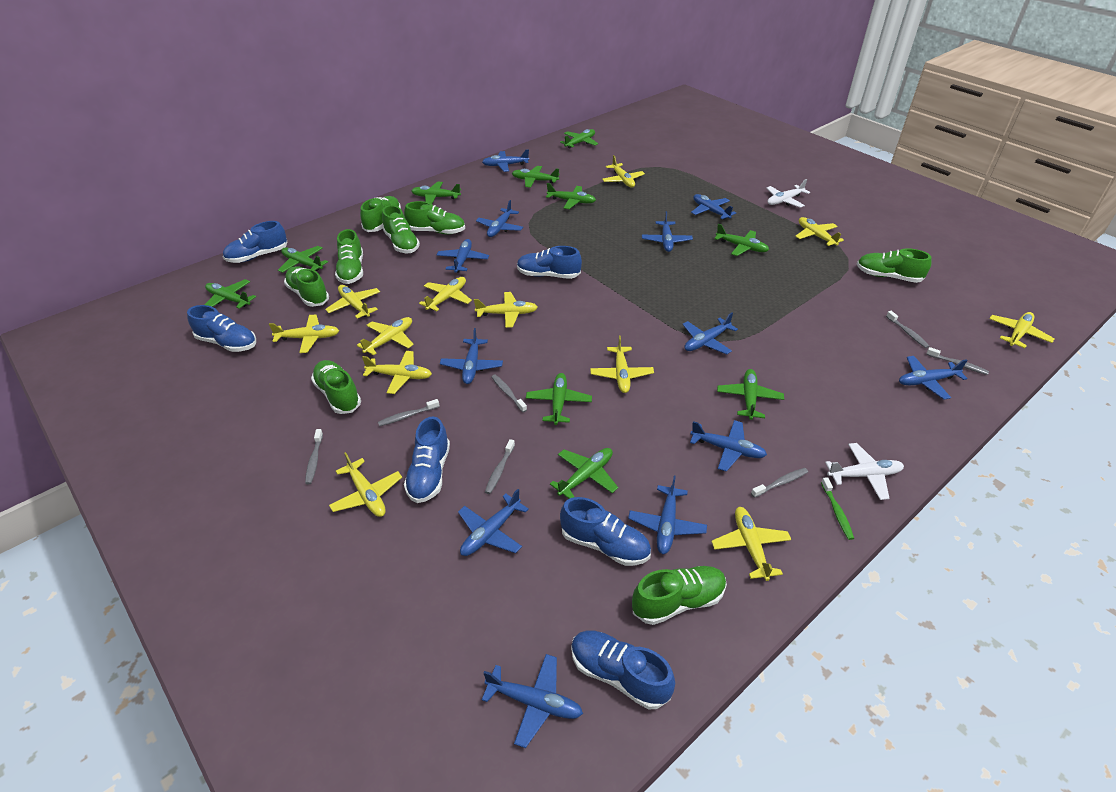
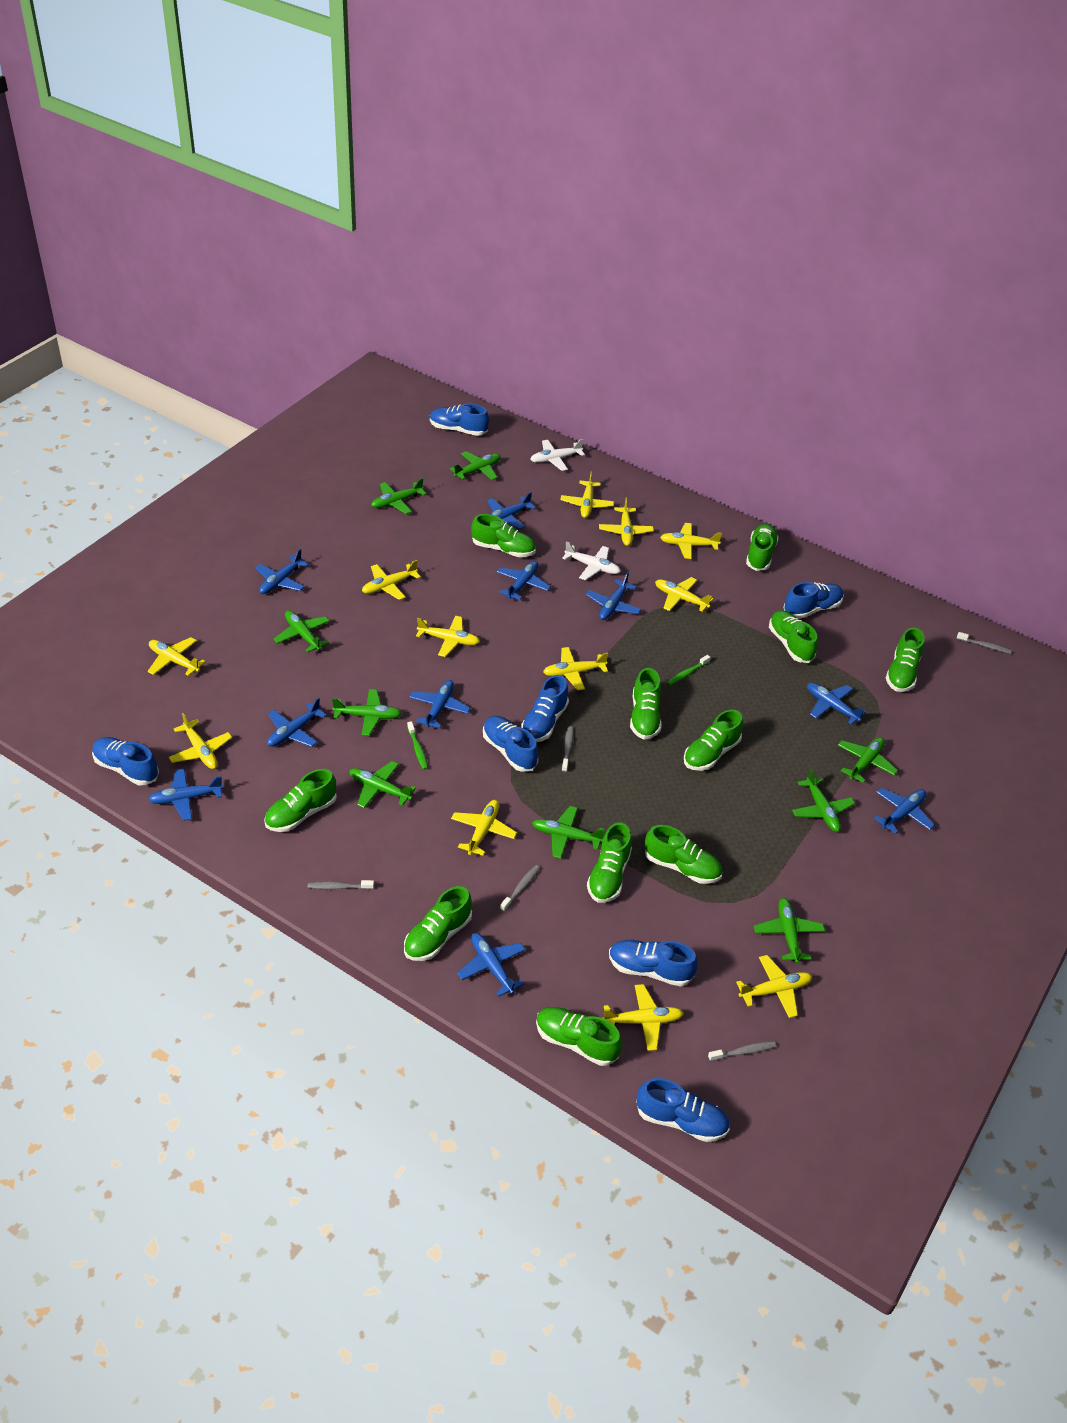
blue plane: 12 -> 10
blue shoe: 6 -> 7
green plane: 10 -> 9
green shoe: 8 -> 11
green toothbrush: 1 -> 2
grey toothbrush: 7 -> 5

